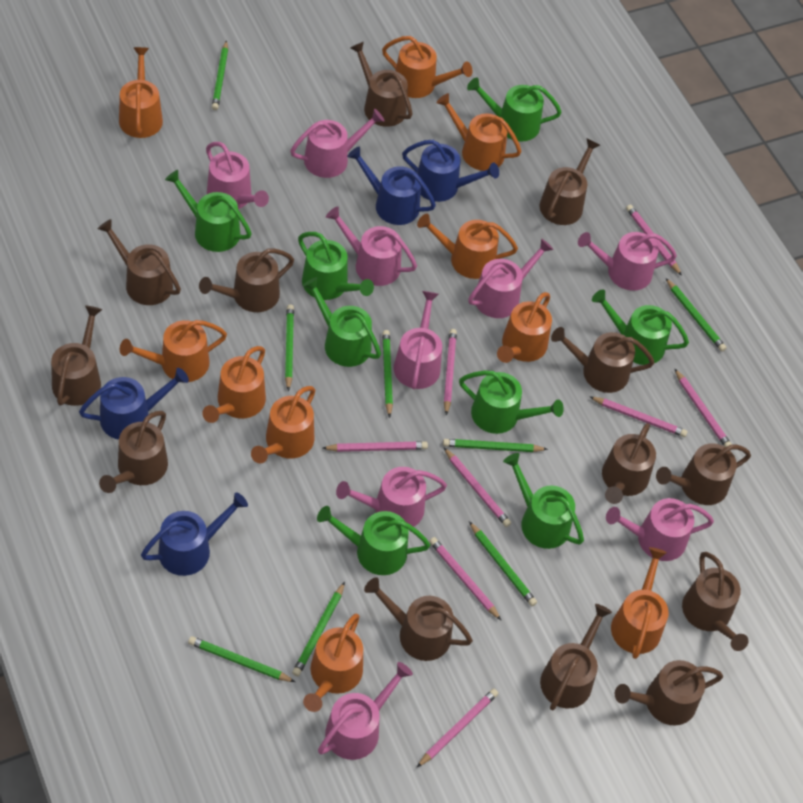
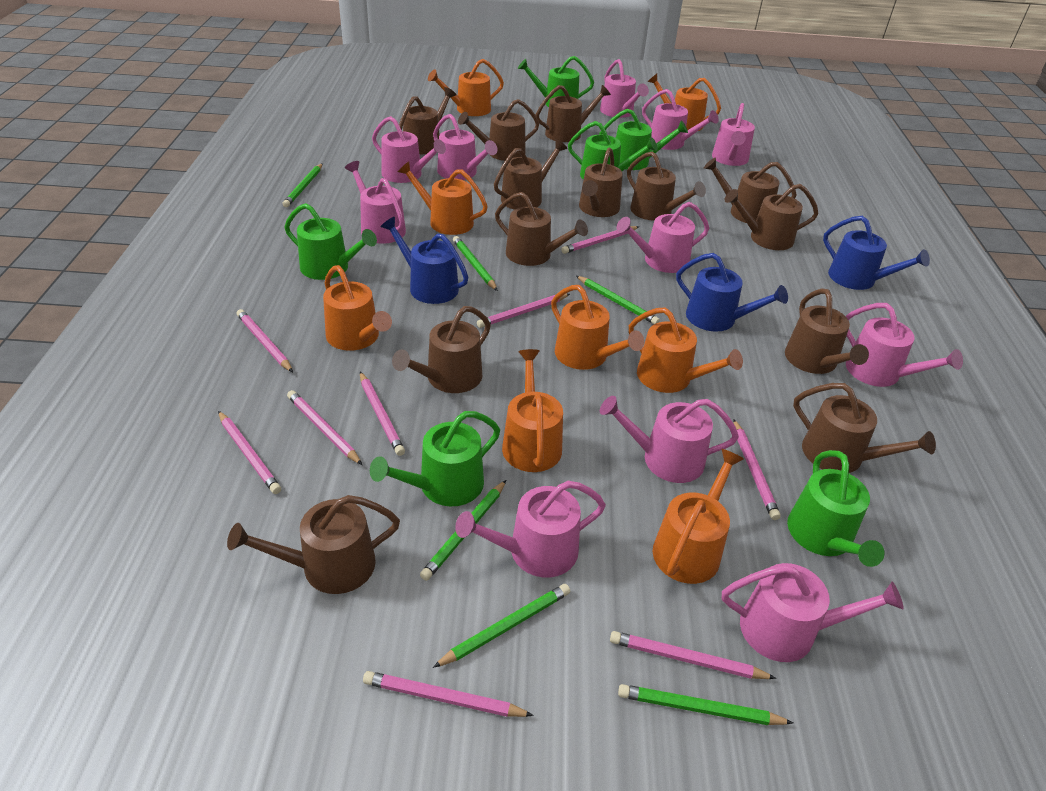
blue watering can: 4 -> 3
green pencil: 8 -> 6
green watering can: 8 -> 6
orange watering can: 10 -> 8
pink pencil: 8 -> 9
pink watering can: 9 -> 11

